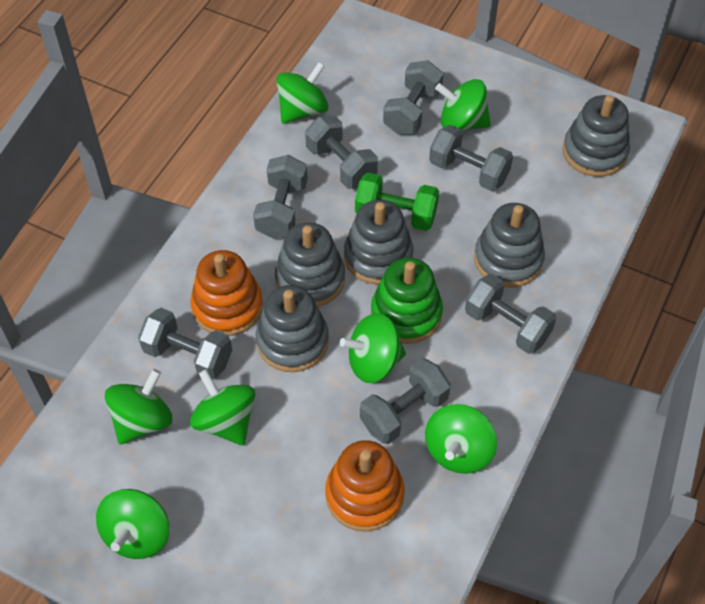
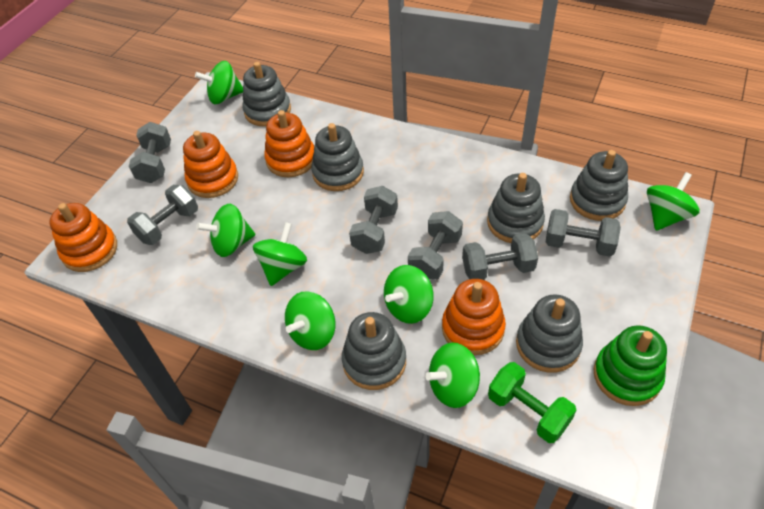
grey dumbbell: 7 -> 6
grey stacking toy: 5 -> 6
orange stacking toy: 2 -> 4

